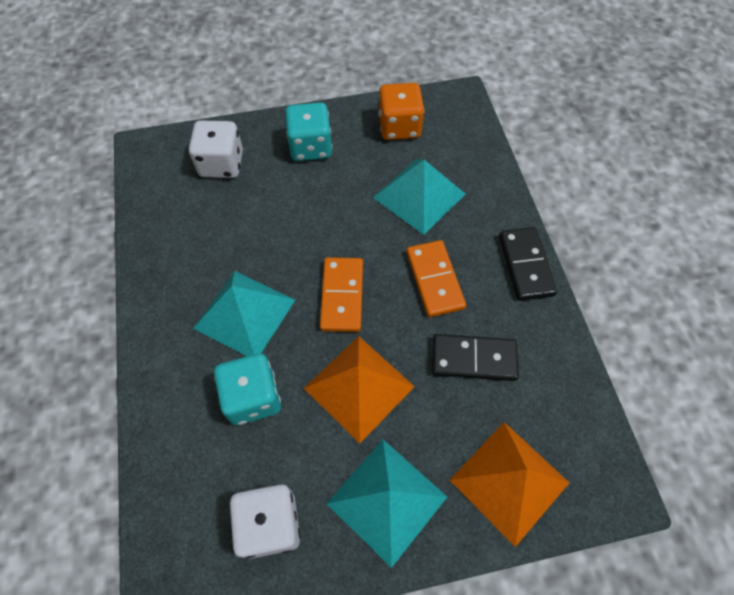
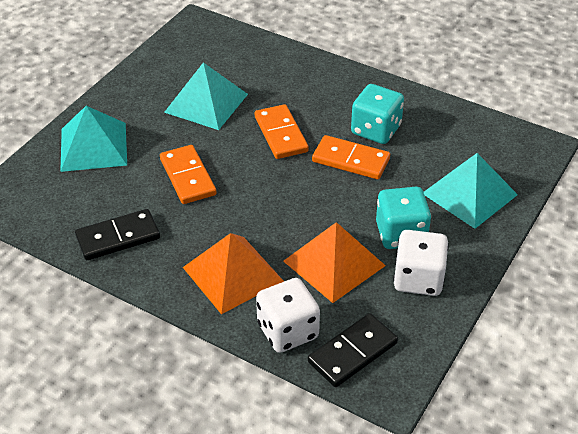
orange dice: 1 -> 0
orange domino: 2 -> 3

